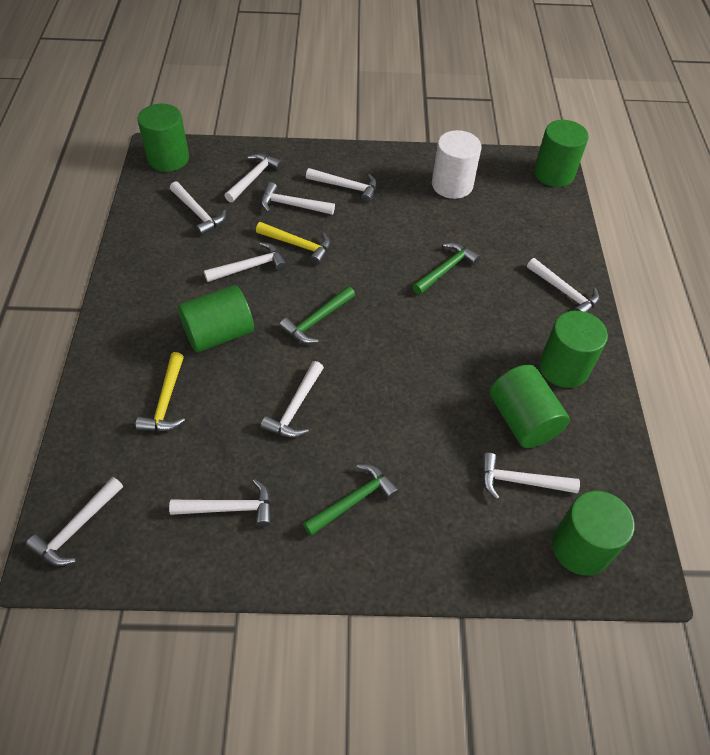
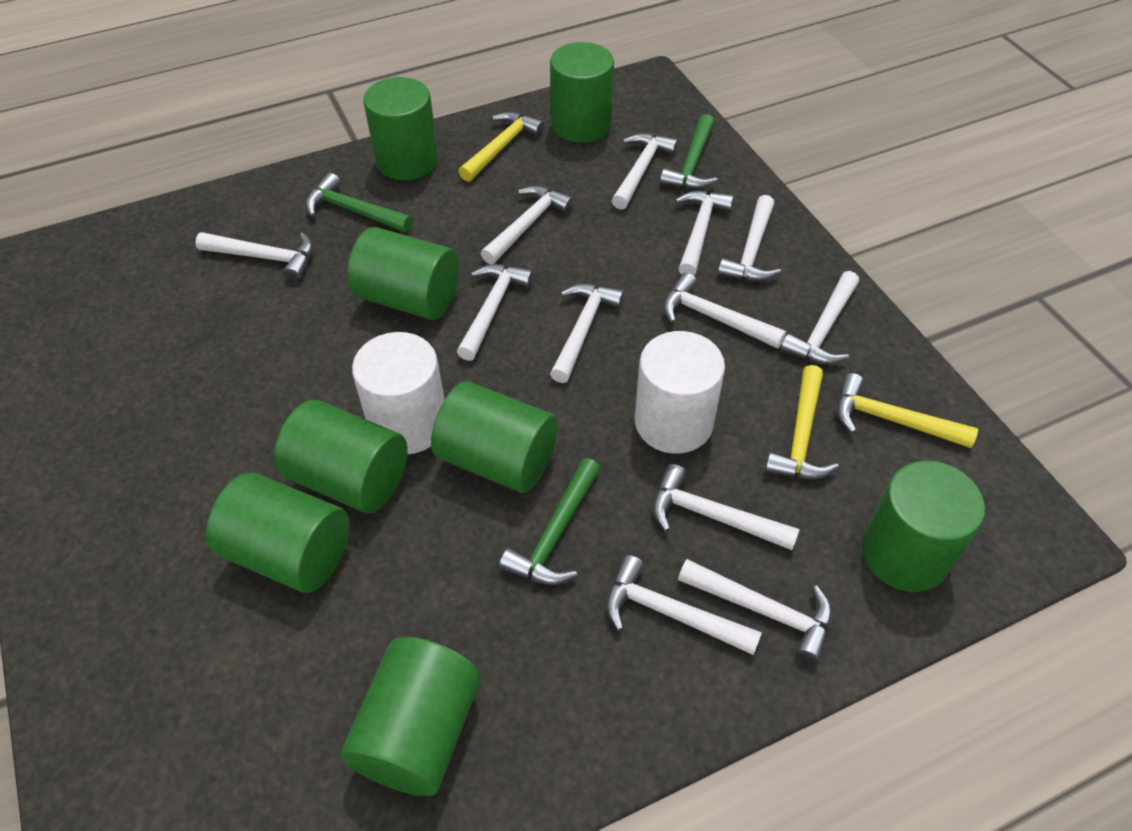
green cylinder: 6 -> 8
white cylinder: 1 -> 2
white hammer: 10 -> 12
yellow hammer: 2 -> 3

